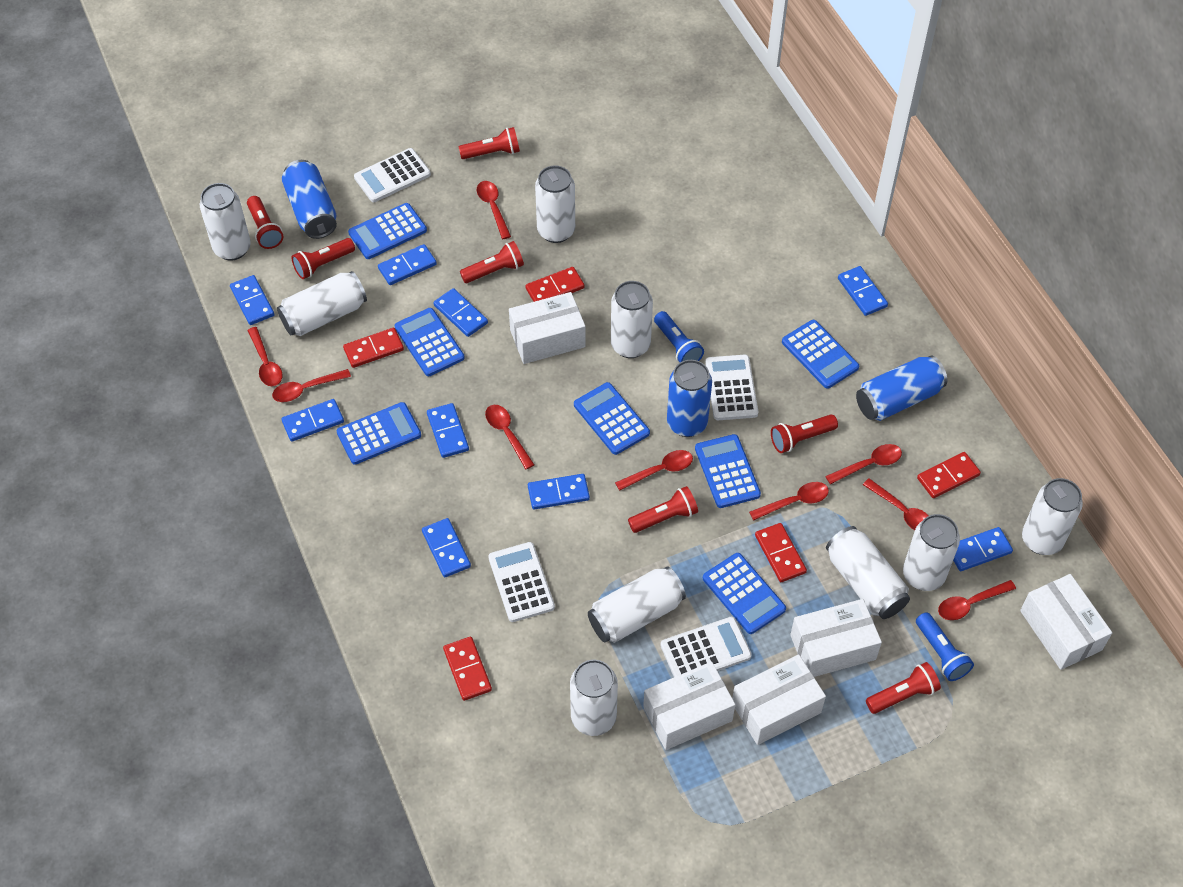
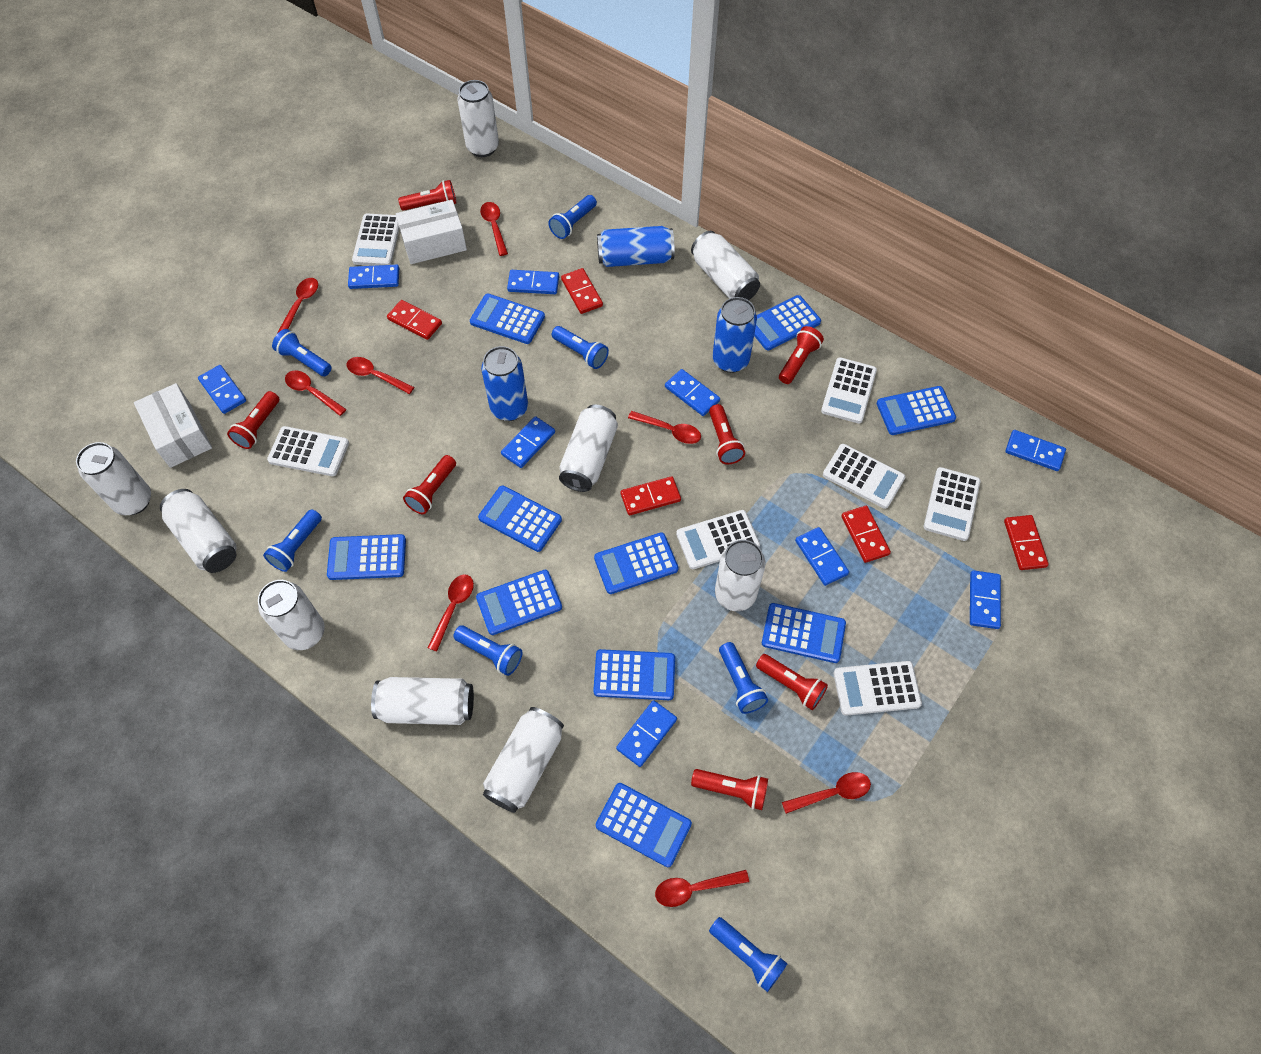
blue calculator: 7 -> 10
blue flashlight: 2 -> 7
red spoon: 9 -> 8
white box: 5 -> 2
white calculator: 4 -> 7

